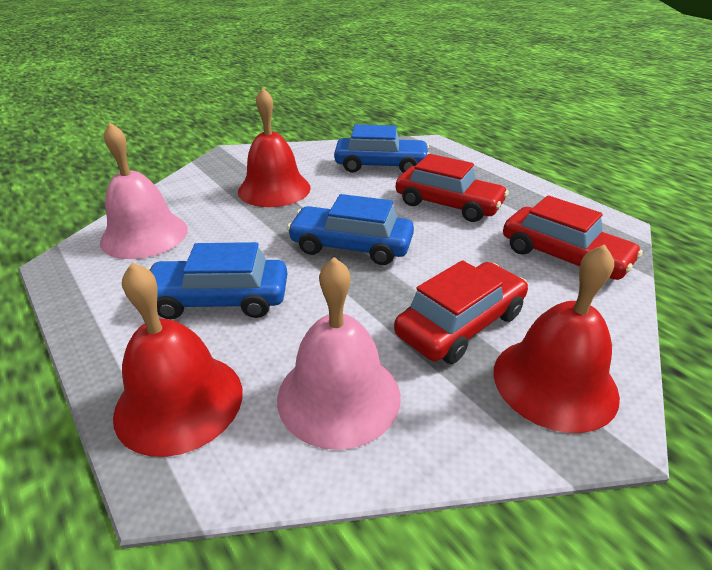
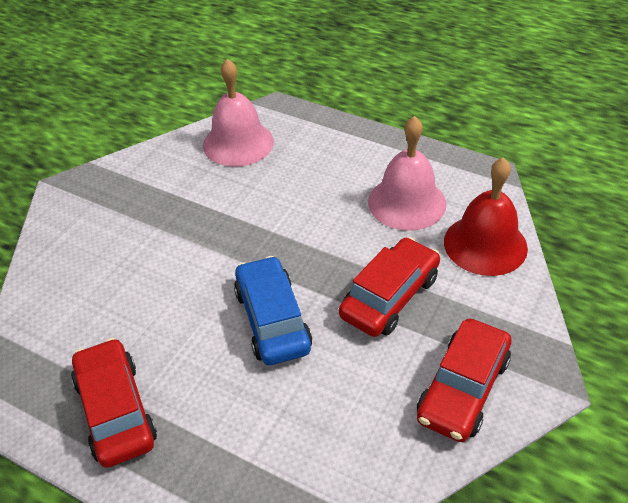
blue car: 3 -> 1
red bell: 3 -> 1

